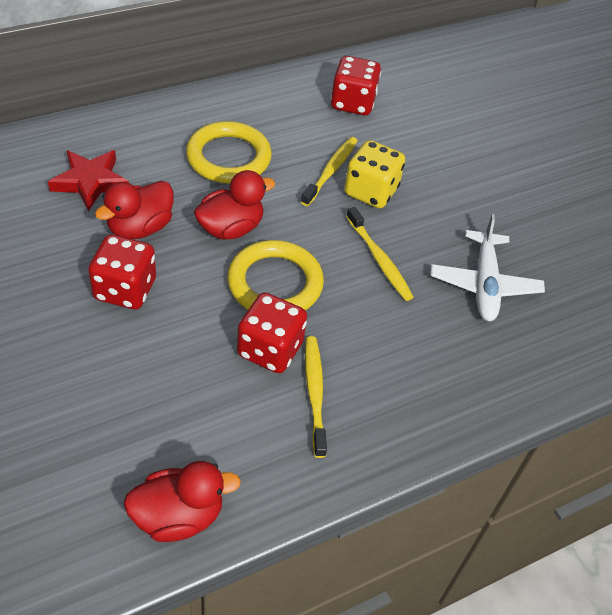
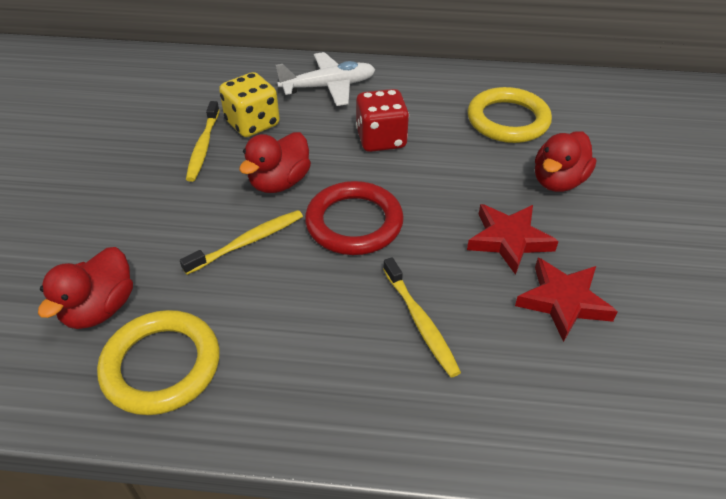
red dice: 3 -> 1
red ring: 0 -> 1
red star: 1 -> 2

